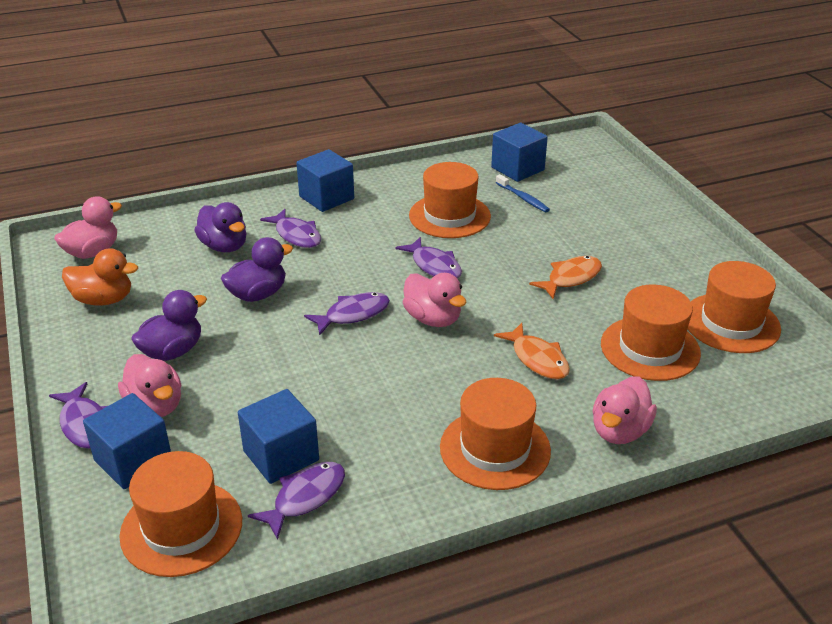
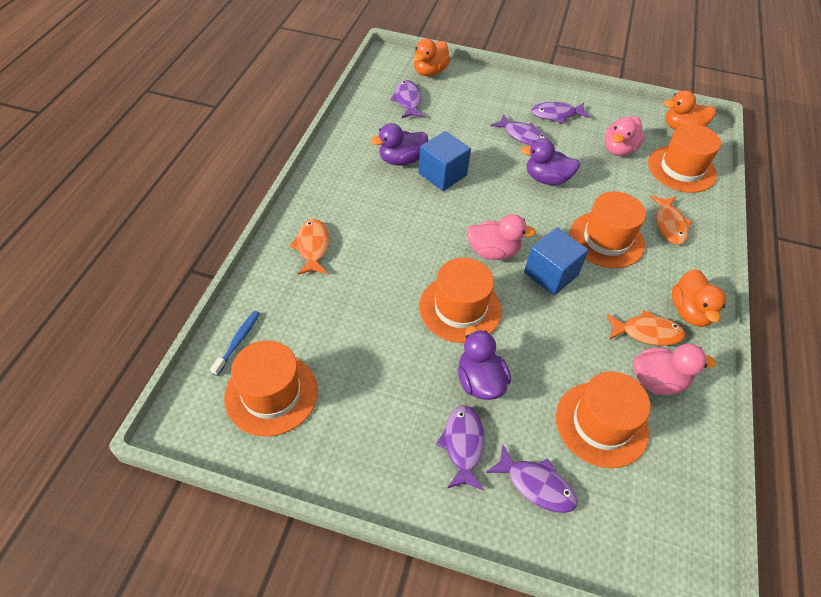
blue cube: 4 -> 2
orange duck: 1 -> 3
orange fish: 2 -> 3
pink duck: 4 -> 3

